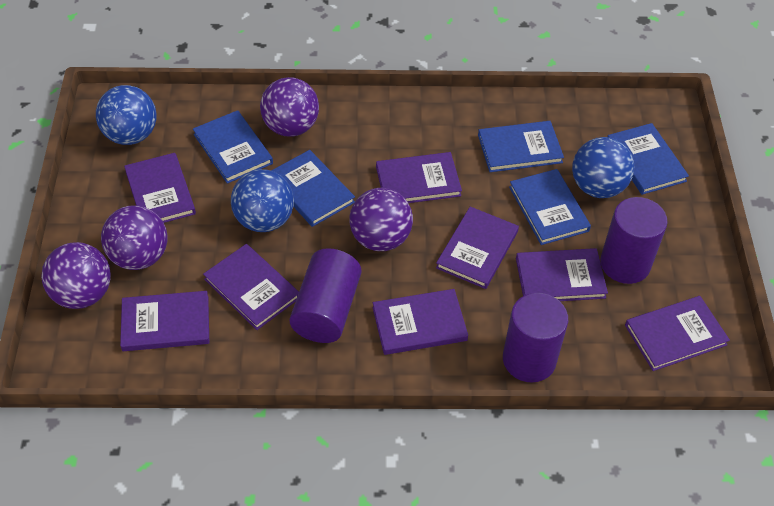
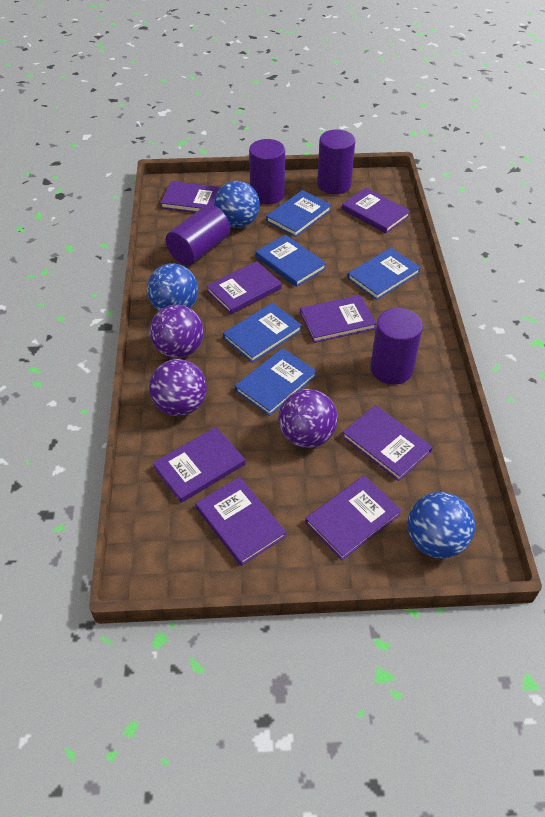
purple ball: 4 -> 3
purple cylinder: 3 -> 4

